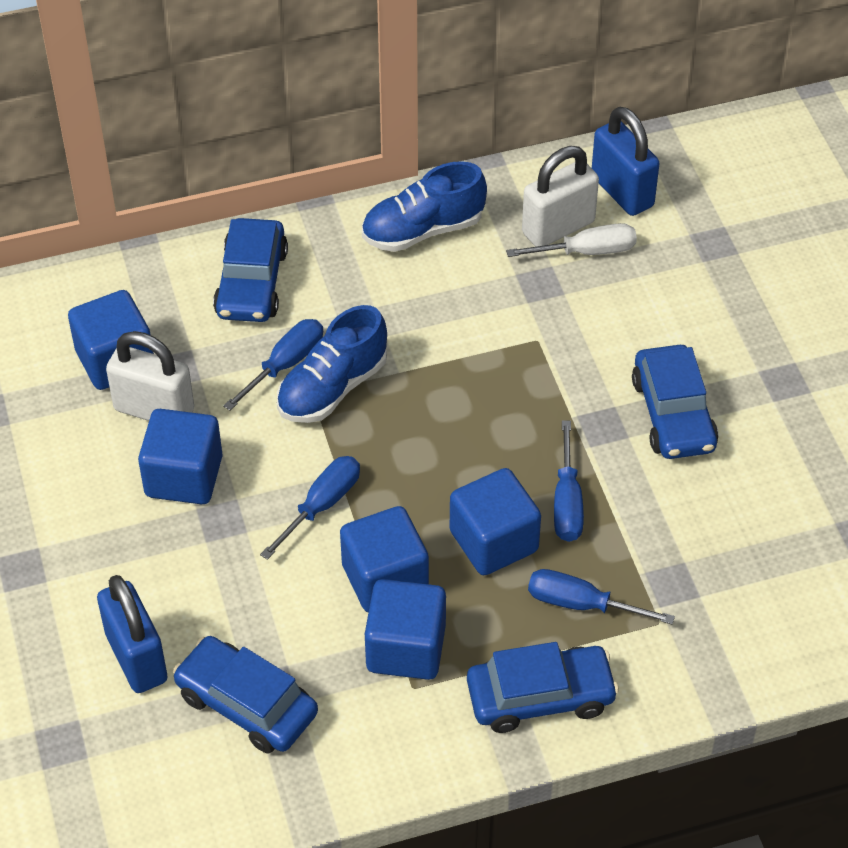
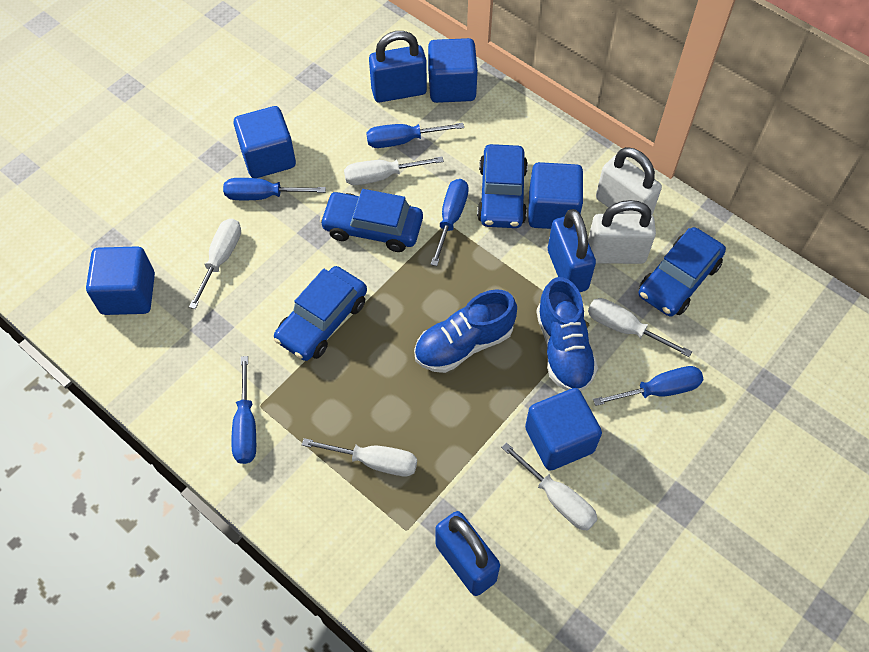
blue padlock: 2 -> 3
blue screwdriver: 4 -> 5
white screwdriver: 1 -> 5

